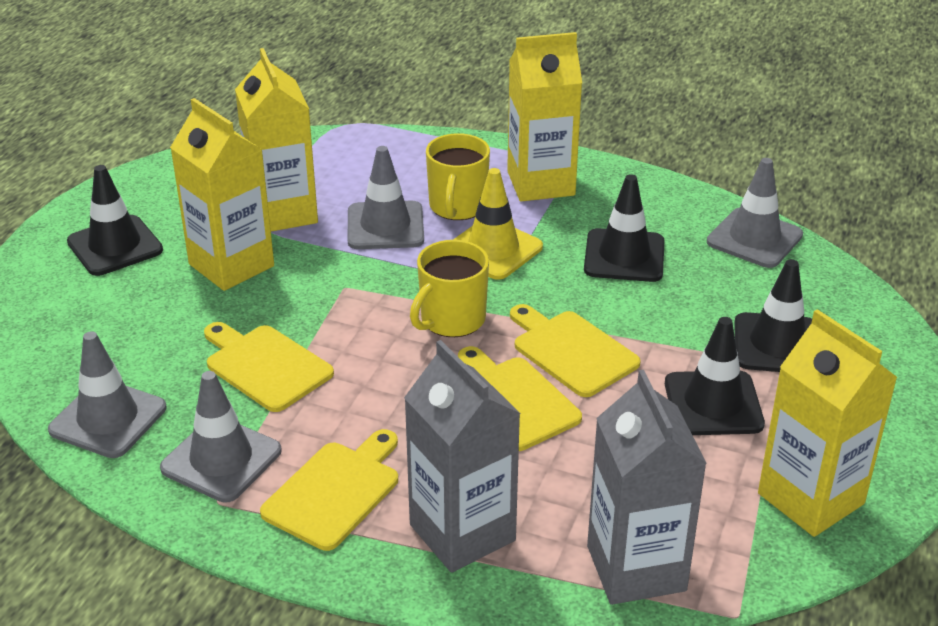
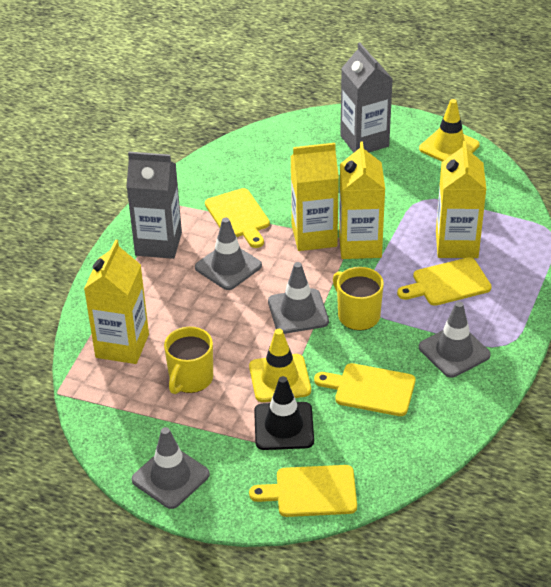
black traffic cone: 4 -> 1
yellow traffic cone: 1 -> 2

